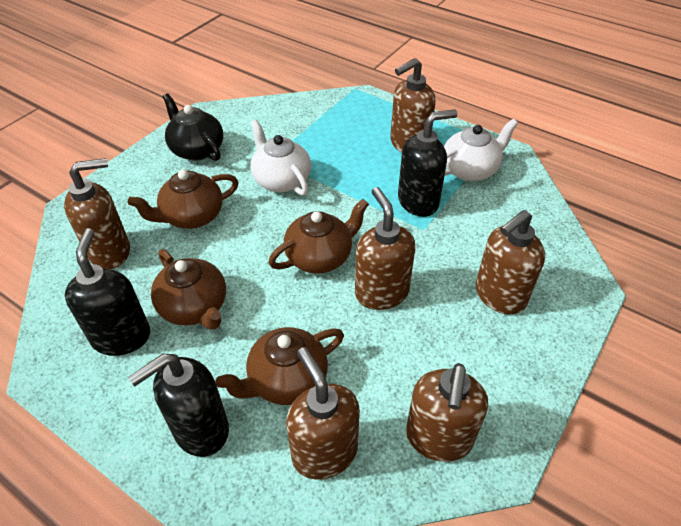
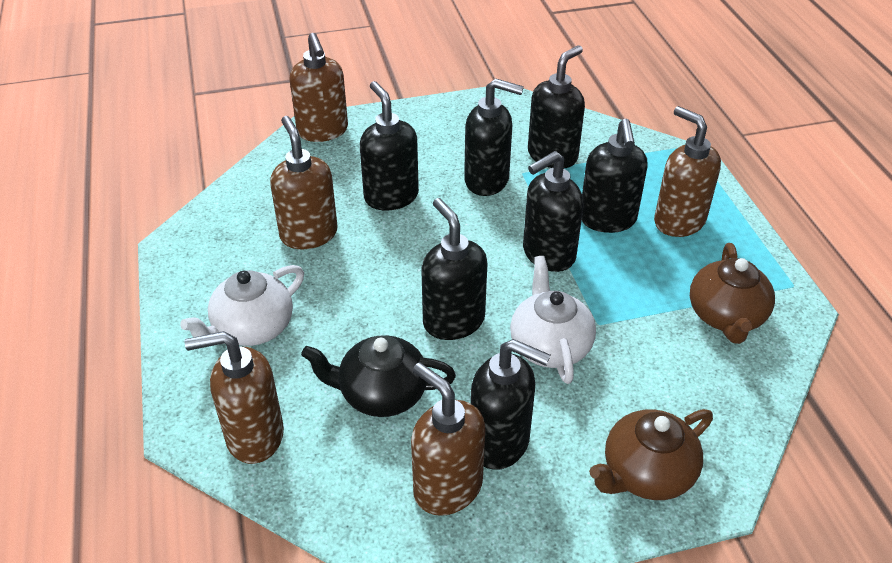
black soap dispenser: 3 -> 7
brown soap dispenser: 6 -> 5
brown teapot: 4 -> 2

